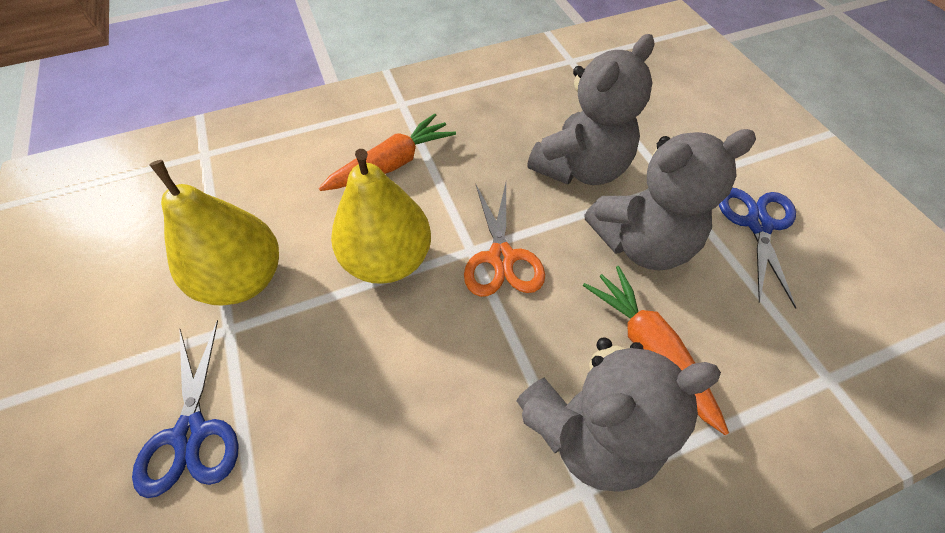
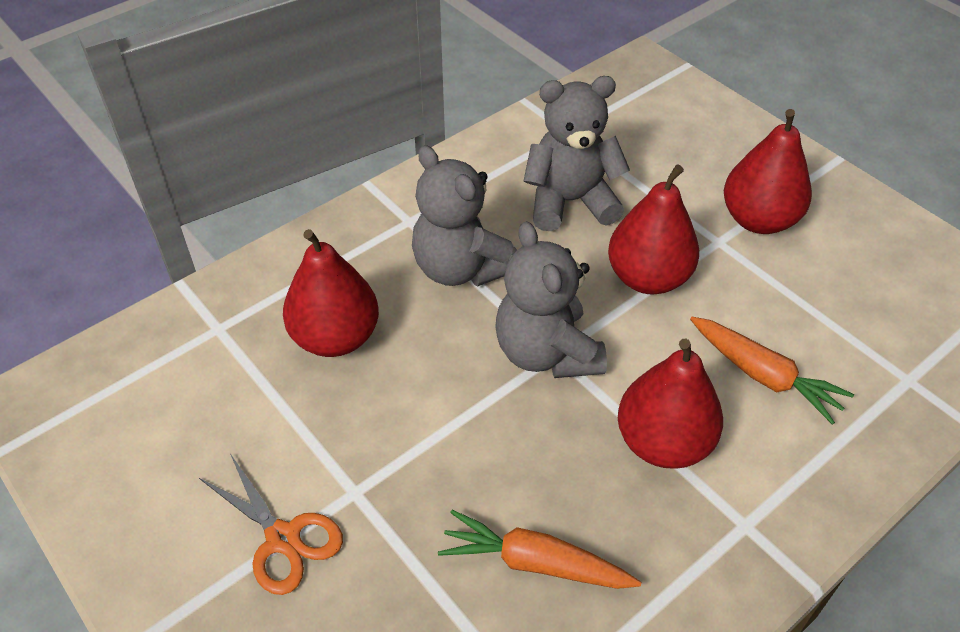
blue scissors: 2 -> 0
red pear: 0 -> 4
yellow pear: 2 -> 0

